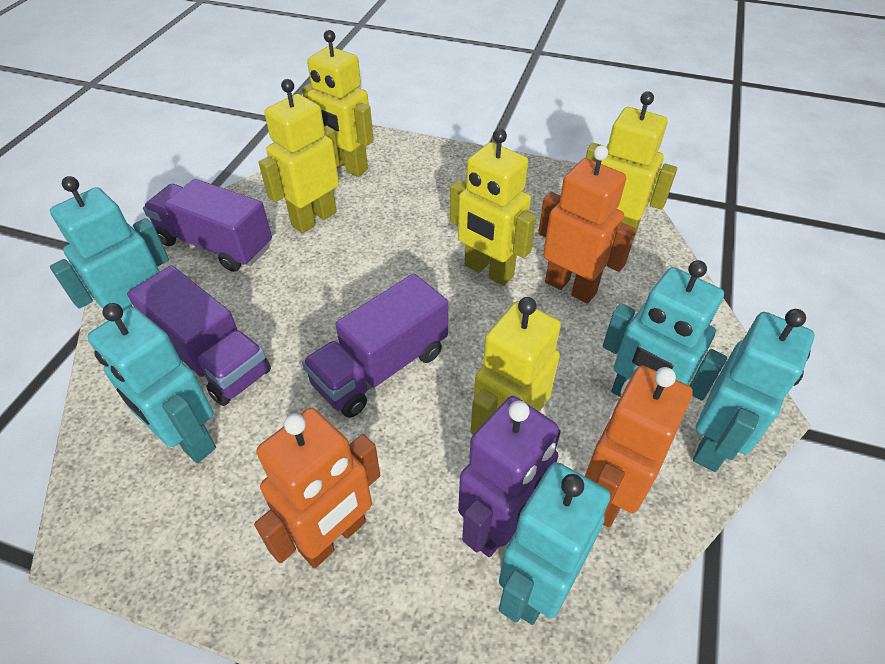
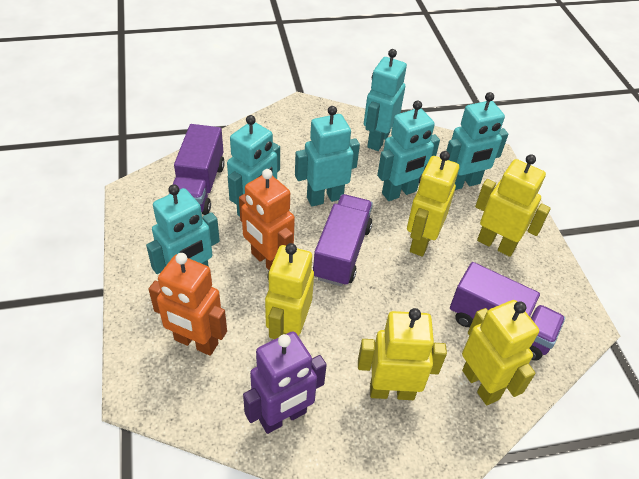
orange robot: 3 -> 2
turquoise robot: 5 -> 6

